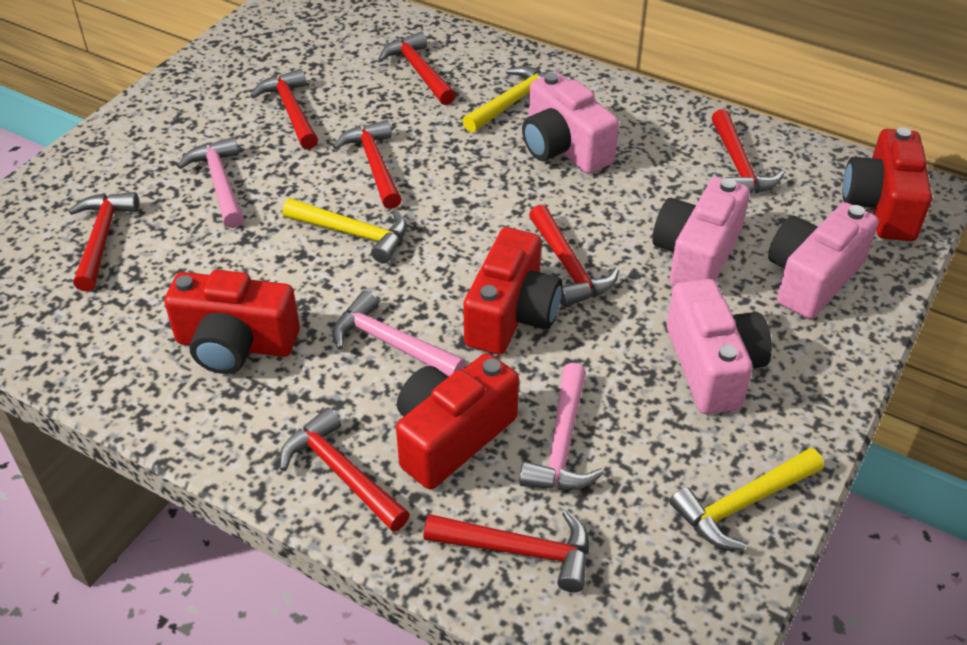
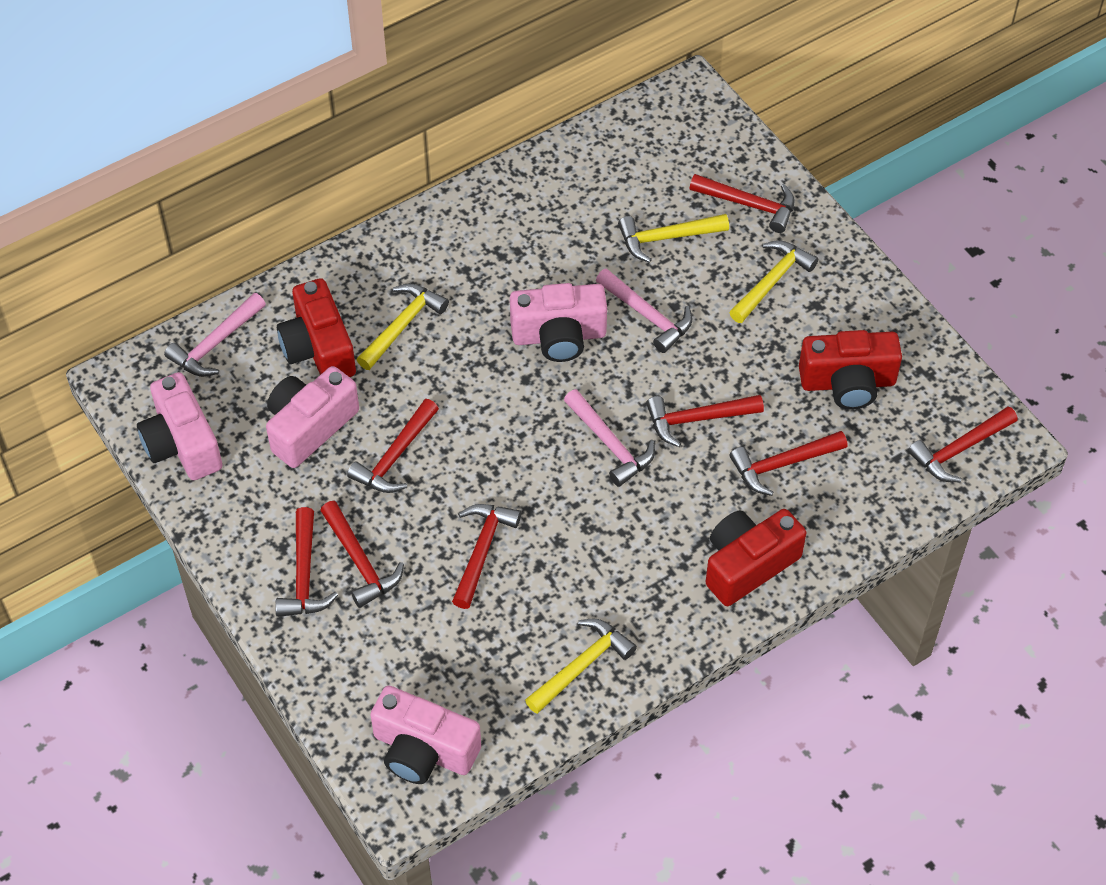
red camera: 4 -> 3
yellow hammer: 3 -> 4

